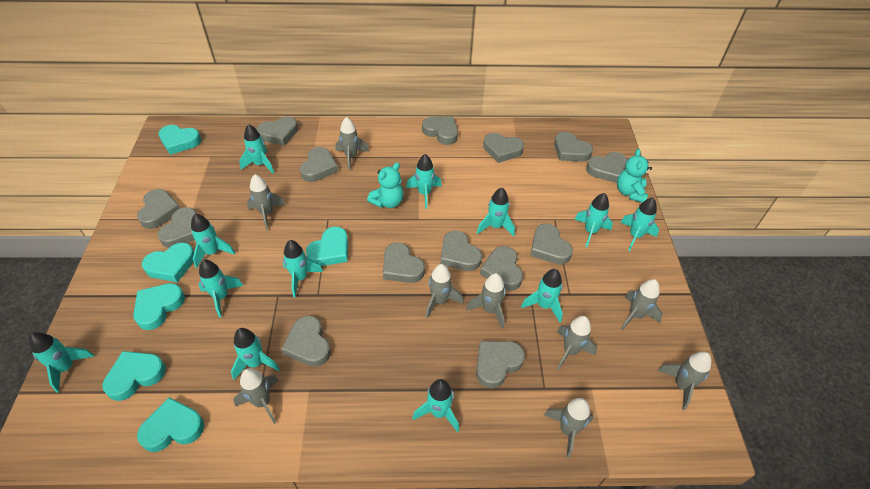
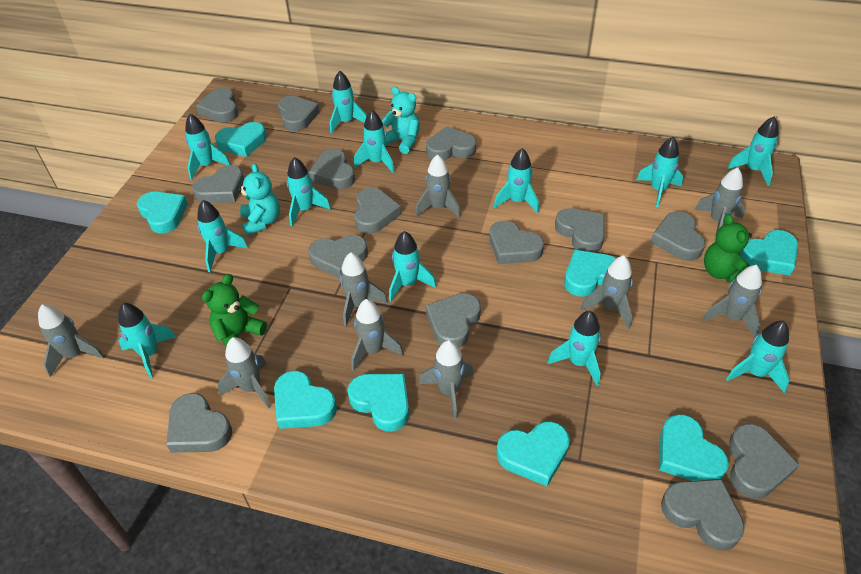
green teddy bear: 0 -> 2
turquoise heart: 6 -> 8

